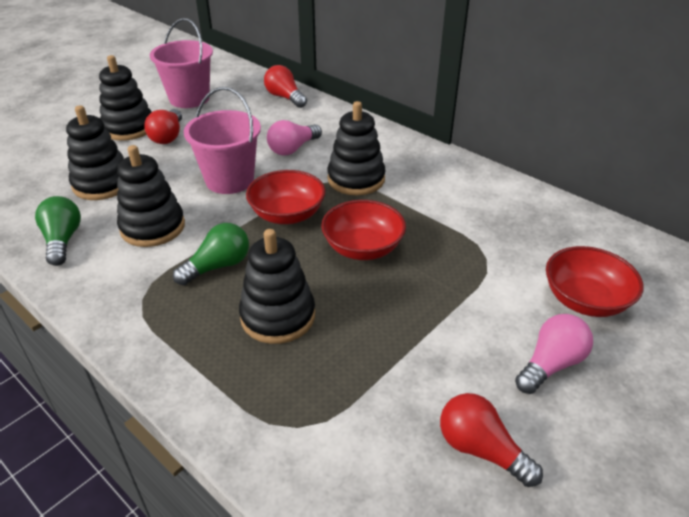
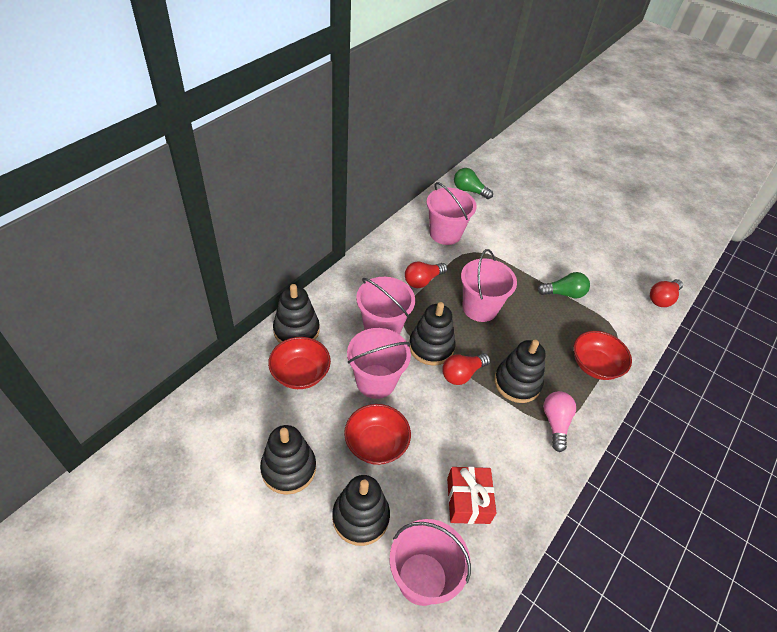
pink bucket: 2 -> 5
pink light bulb: 2 -> 1
red gift: 0 -> 1

